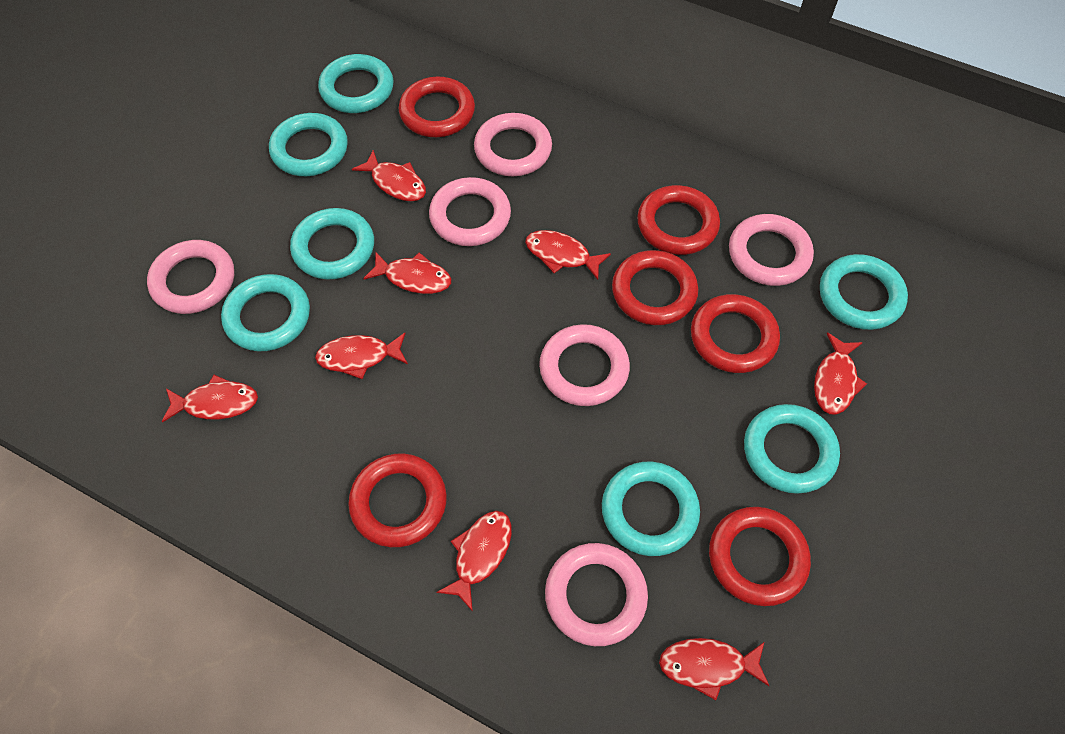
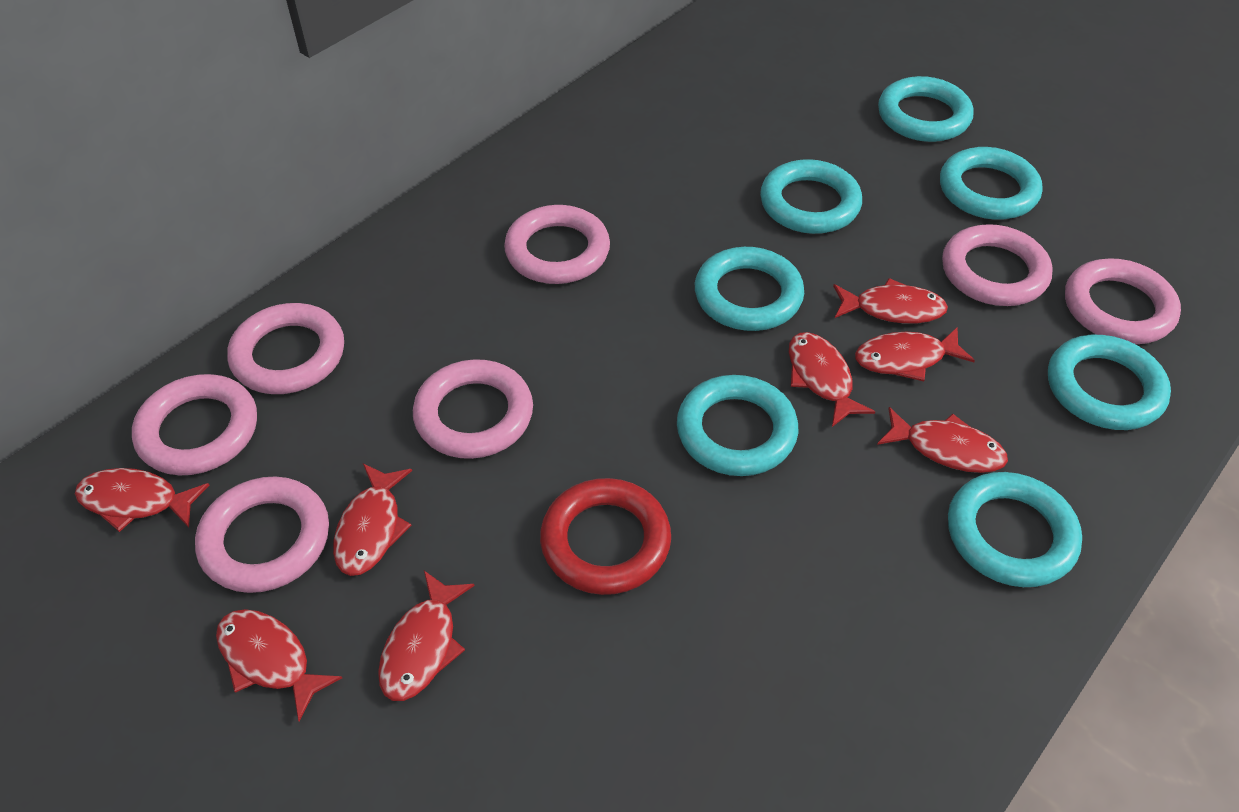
pink ring: 6 -> 7
red ring: 6 -> 1

